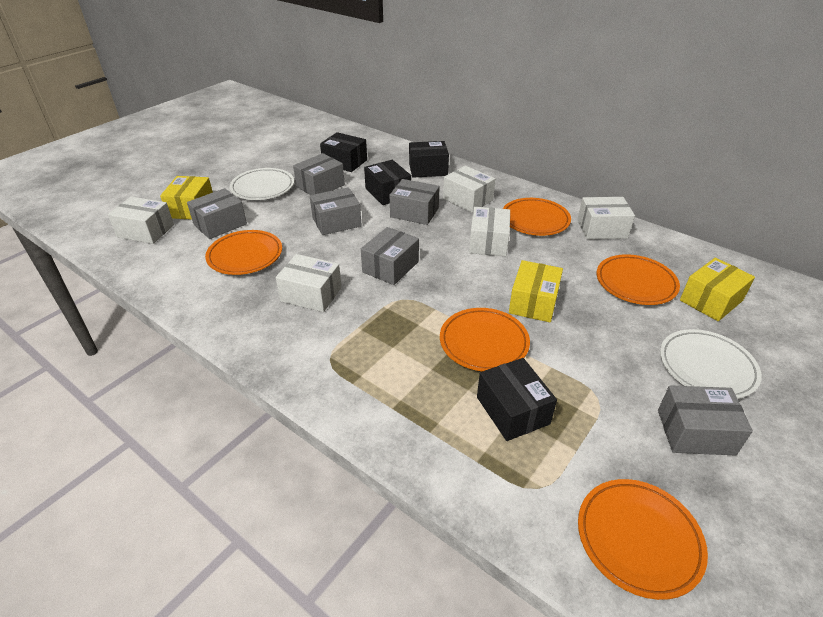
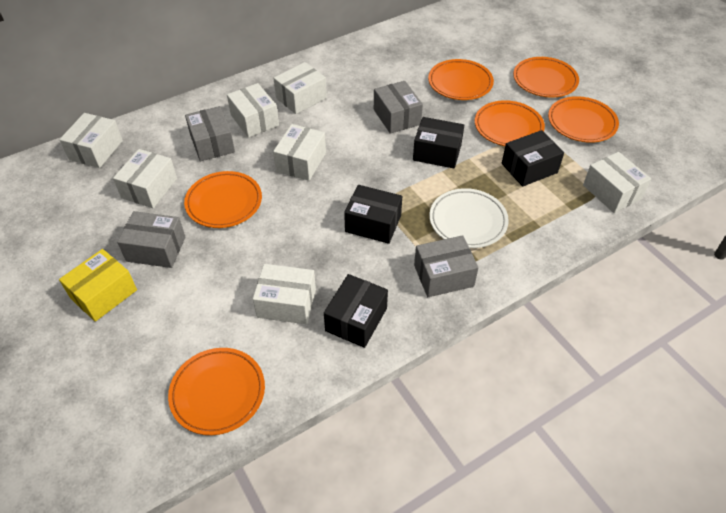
grey box: 6 -> 4
orange plate: 5 -> 6
white box: 5 -> 7
white plate: 2 -> 1
yellow box: 3 -> 1

